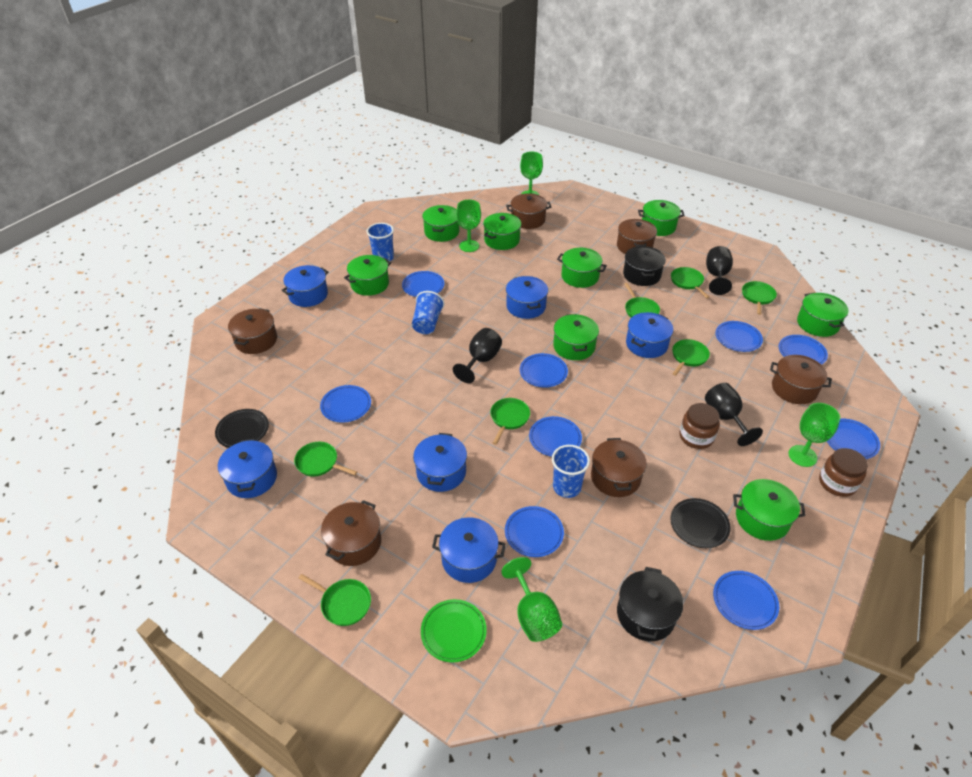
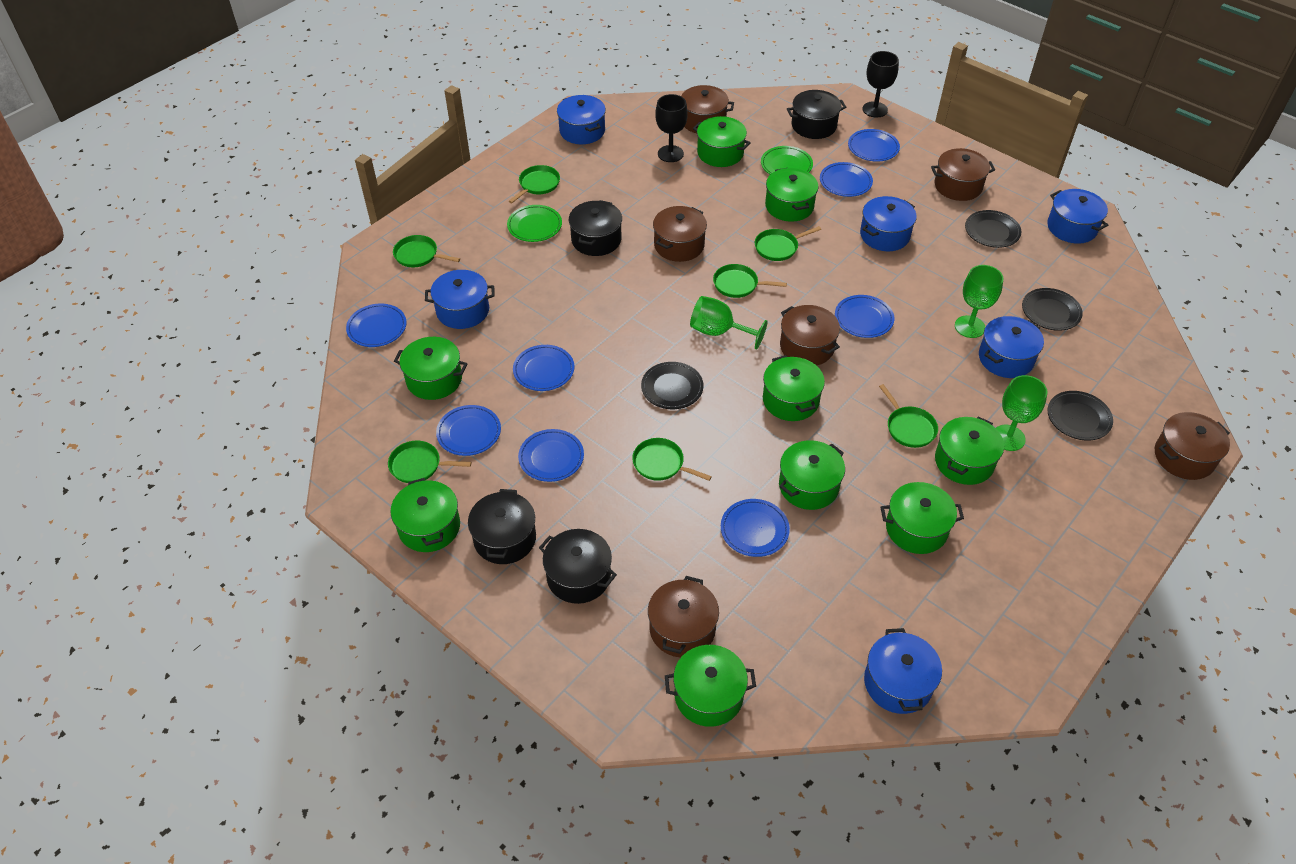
black goblet: 3 -> 2
black plate: 2 -> 4
black pot: 2 -> 4
blue cup: 3 -> 0
blue plate: 9 -> 8
brown jar: 2 -> 0
green goblet: 4 -> 3
green plate: 1 -> 2
green pot: 8 -> 9

